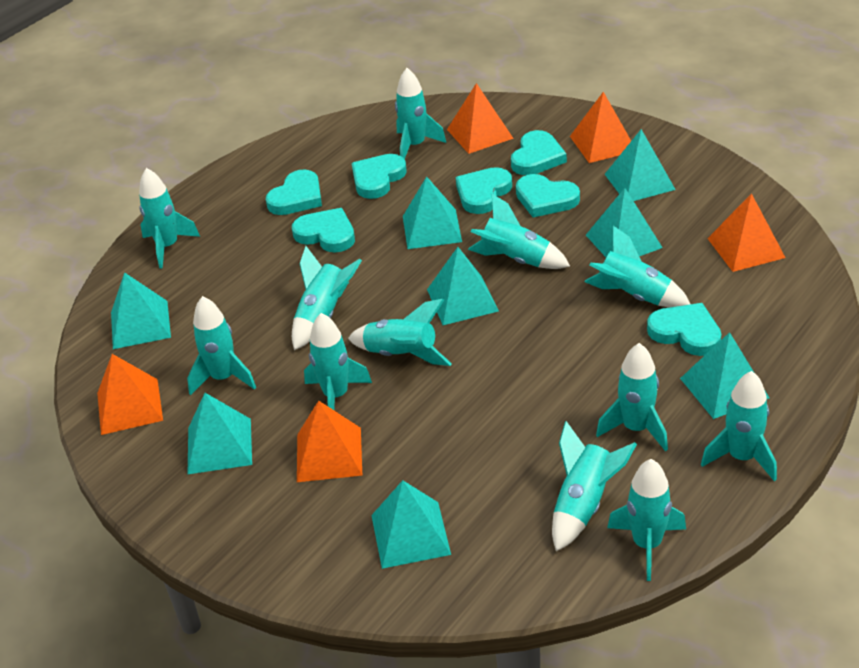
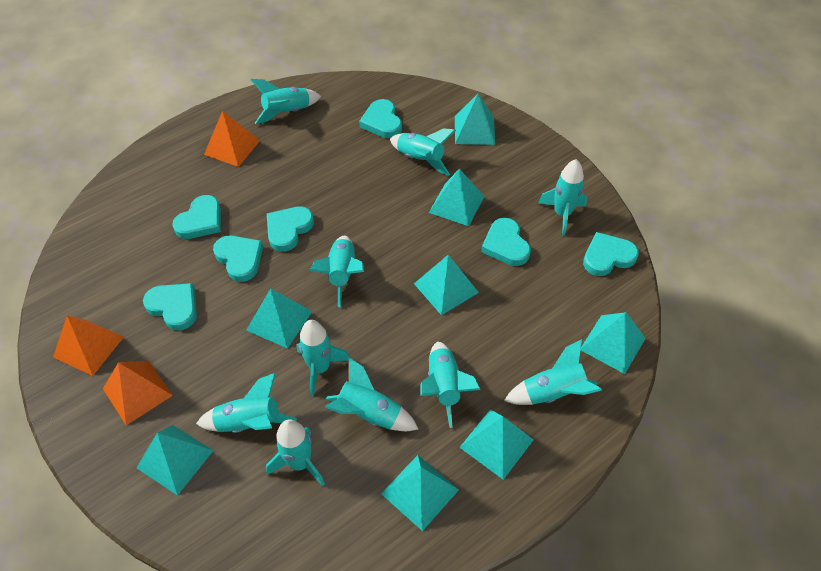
orange pyramid: 5 -> 3
turquoise rocket: 12 -> 10

